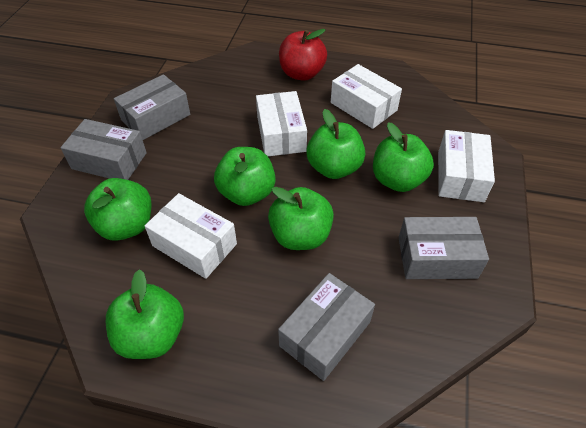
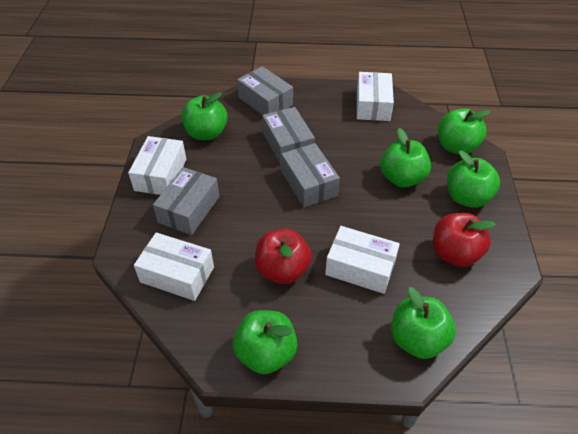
red apple: 1 -> 2

